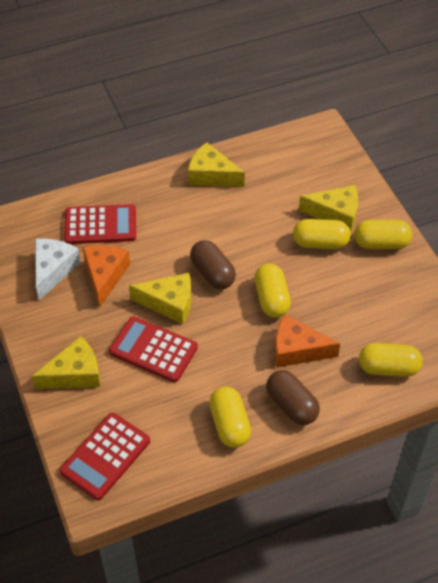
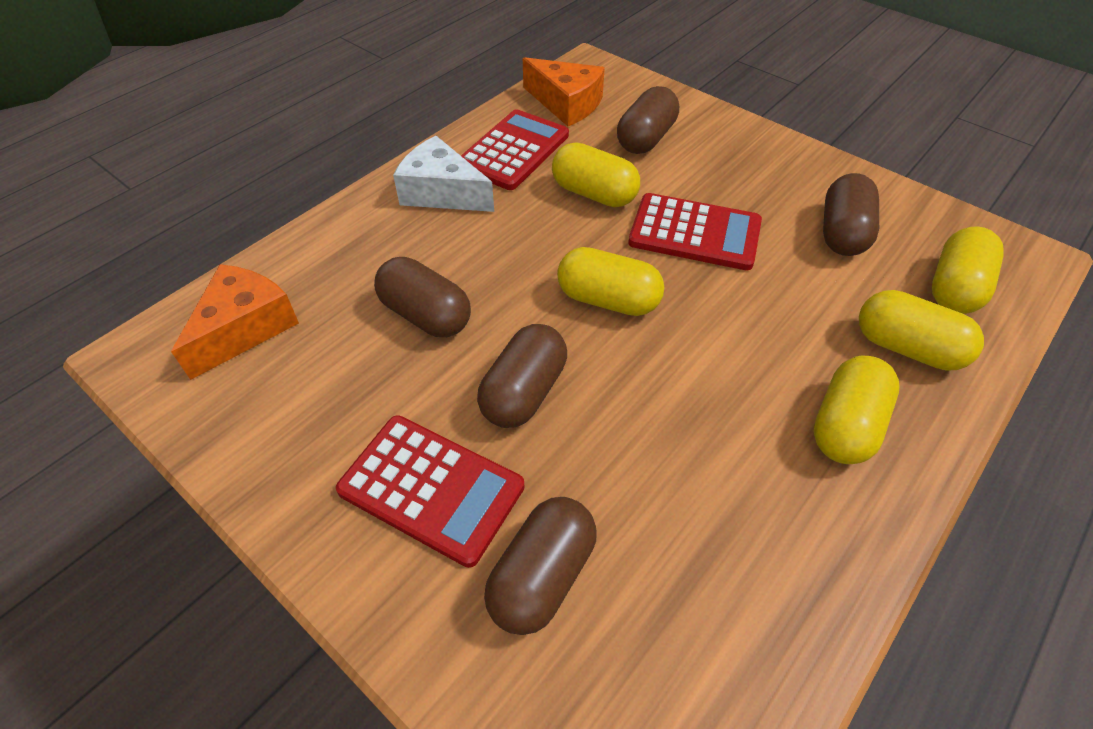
brown capsule: 2 -> 5
yellow cheese: 4 -> 0

